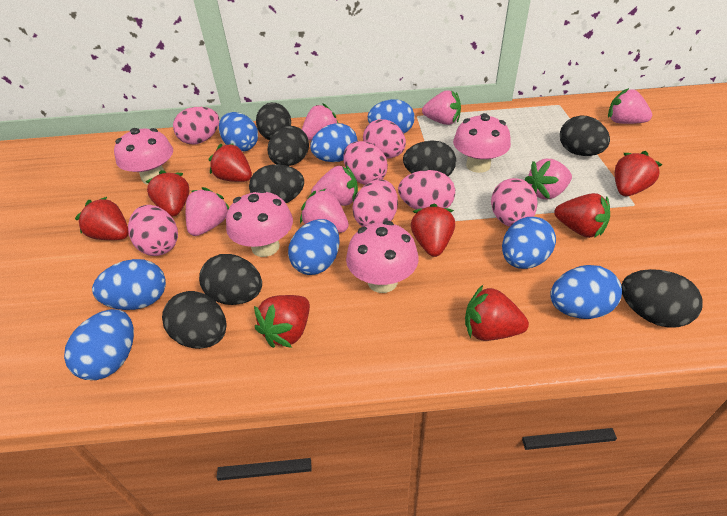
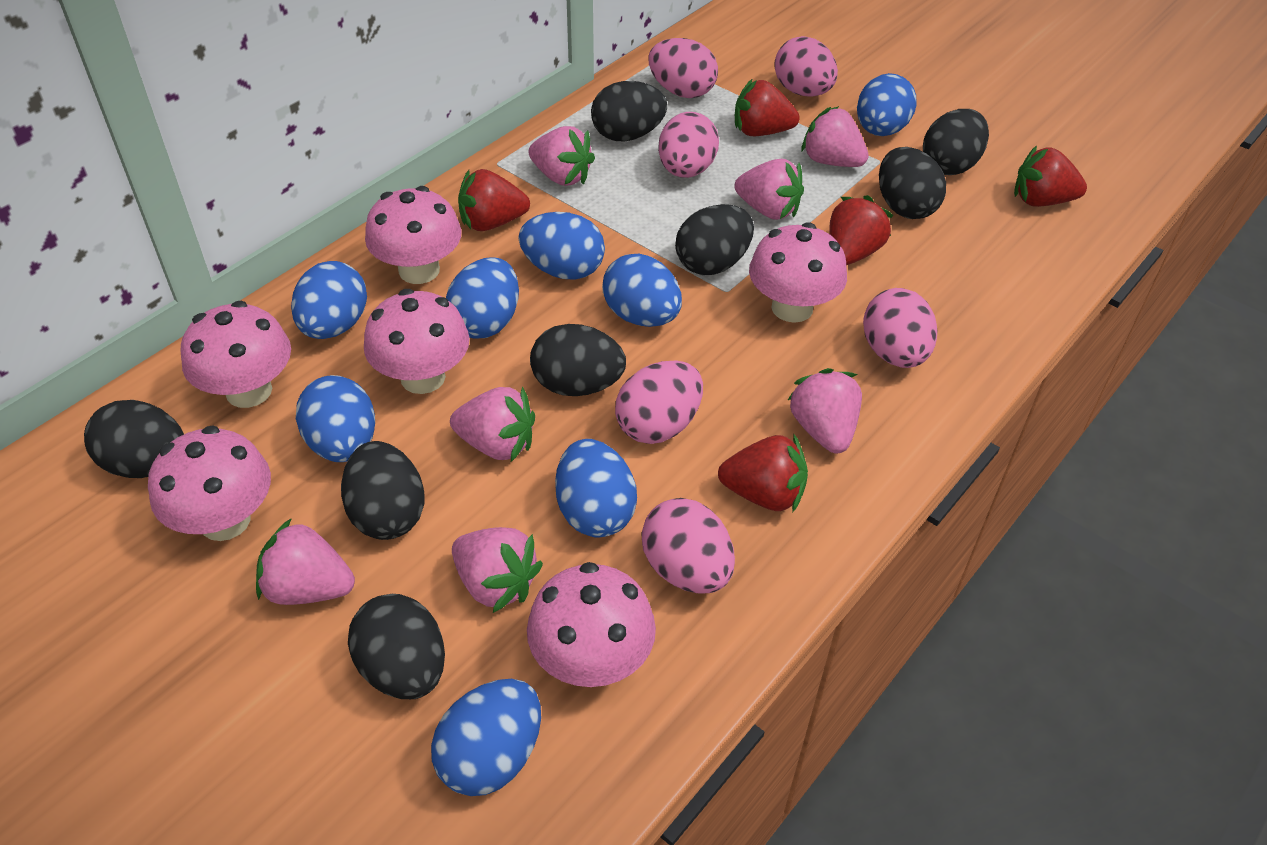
pink egg: 7 -> 6
pink mushroom: 4 -> 6
red strawberry: 8 -> 5

